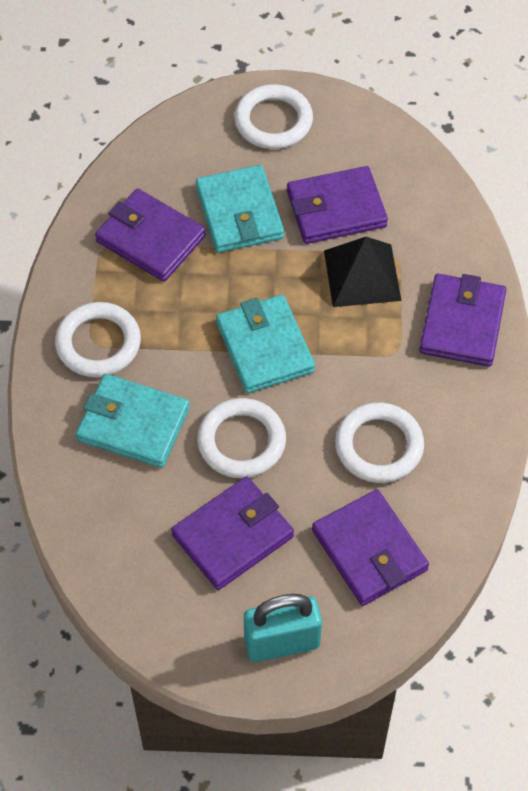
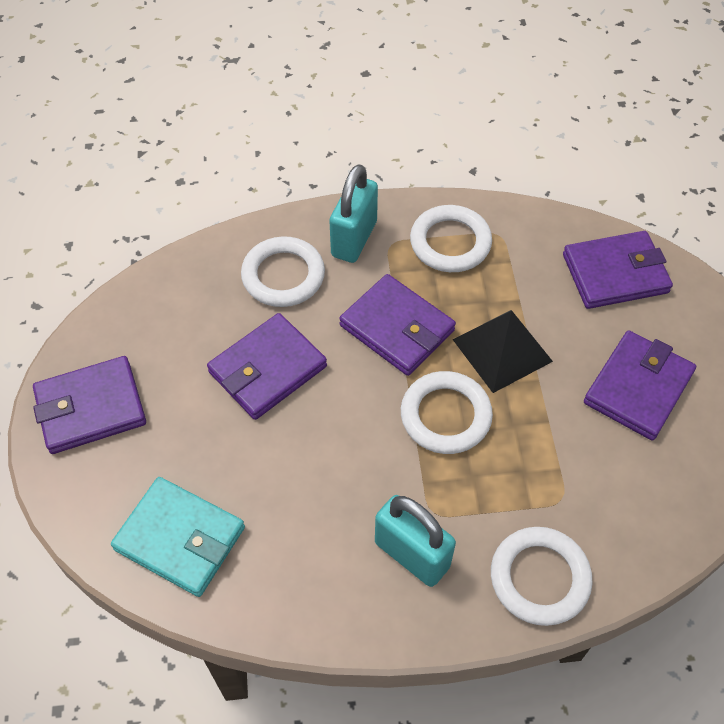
turquoise padlock: 1 -> 2
turquoise wallet: 3 -> 1

